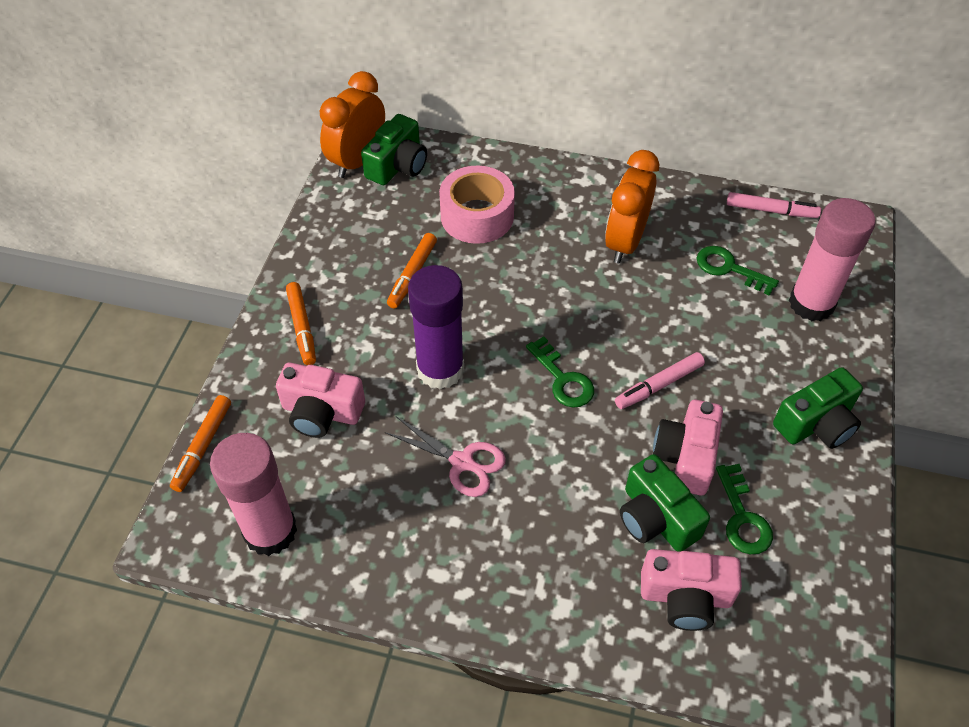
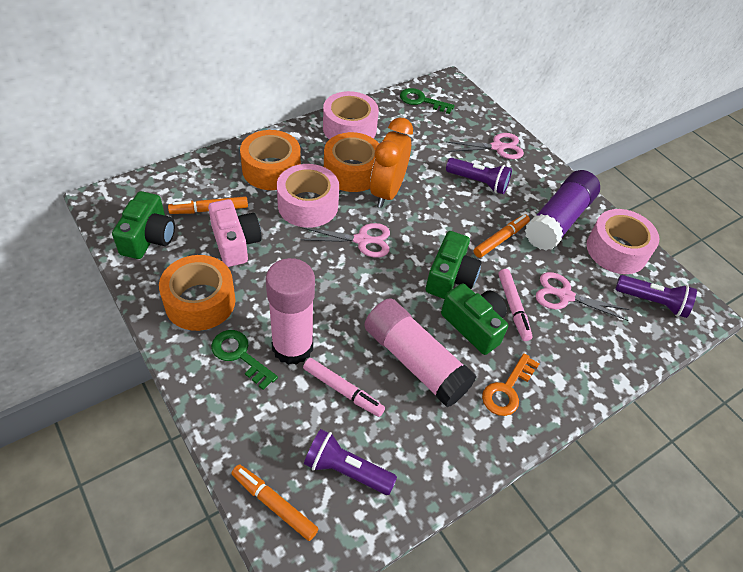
green key: 3 -> 2
orange clock: 2 -> 1
orange key: 0 -> 1
orange tape: 0 -> 3
pink camera: 3 -> 1
pink scissors: 1 -> 3
pink tape: 1 -> 3
purple flashlight: 0 -> 3

